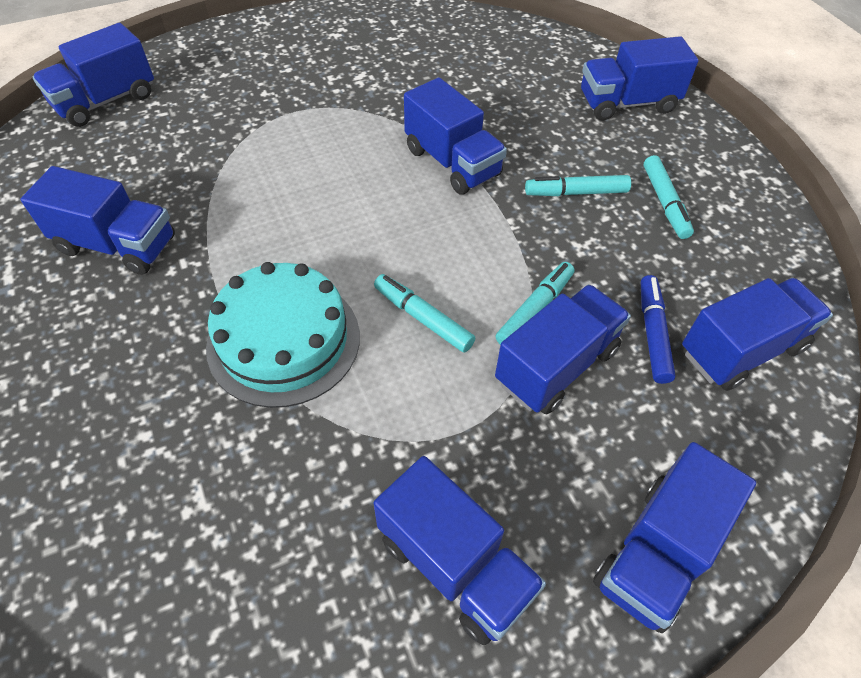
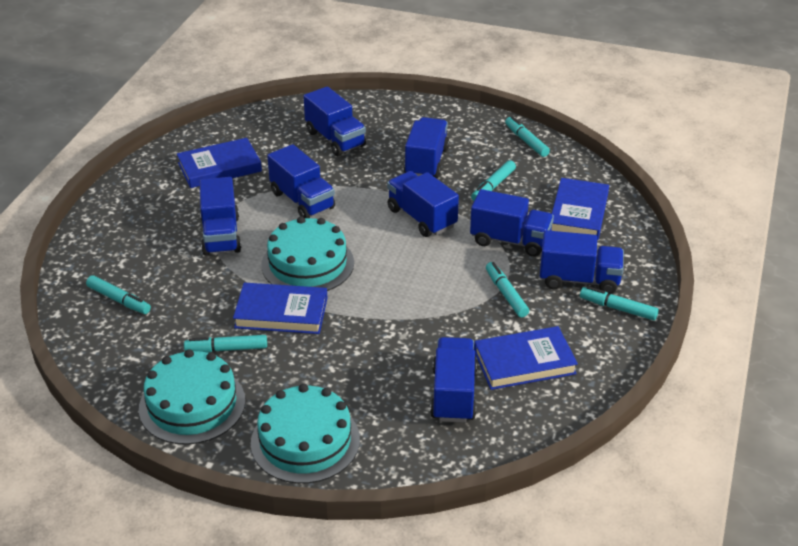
blue book: 0 -> 4
blue marker: 1 -> 0
turquoise cake: 1 -> 3
turquoise marker: 4 -> 6

